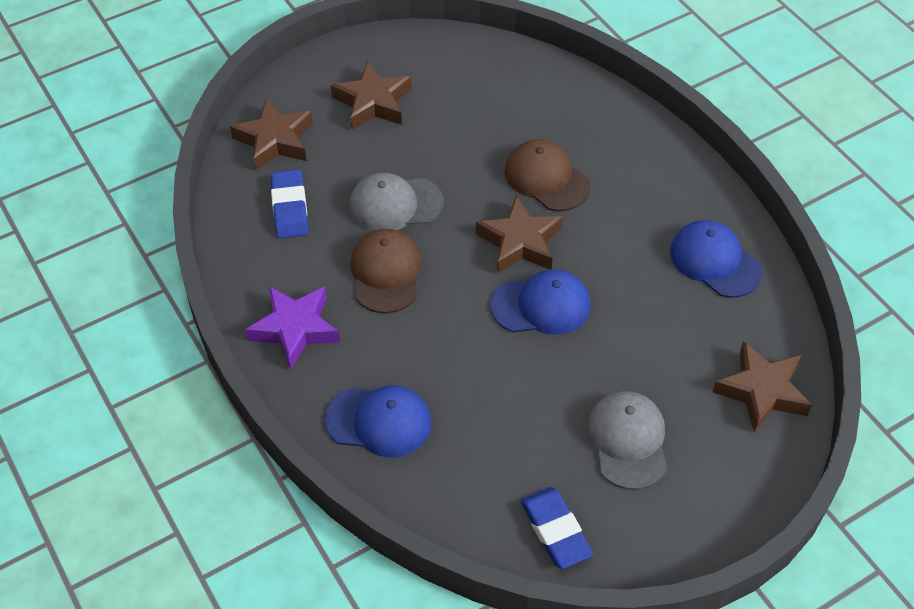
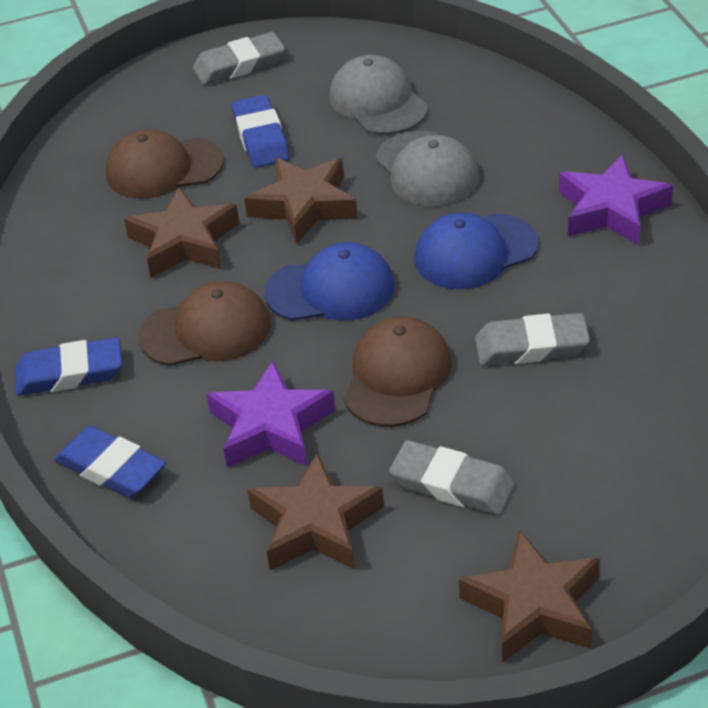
blue cap: 3 -> 2
blue eraser: 2 -> 3
brown cap: 2 -> 3
grey eraser: 0 -> 3
purple star: 1 -> 2

